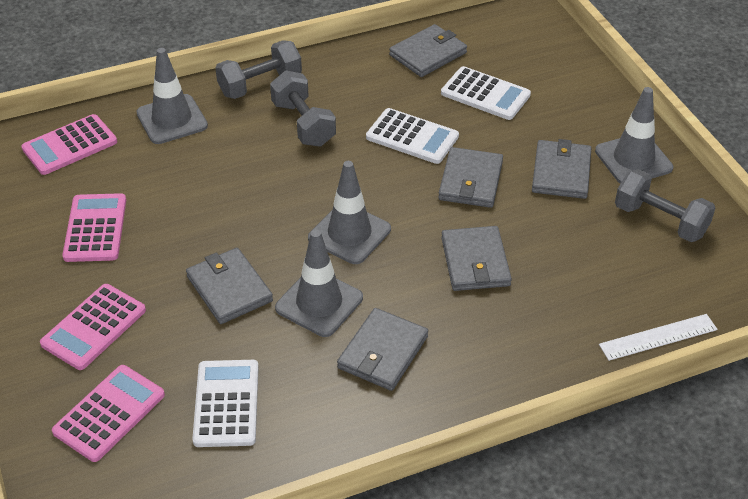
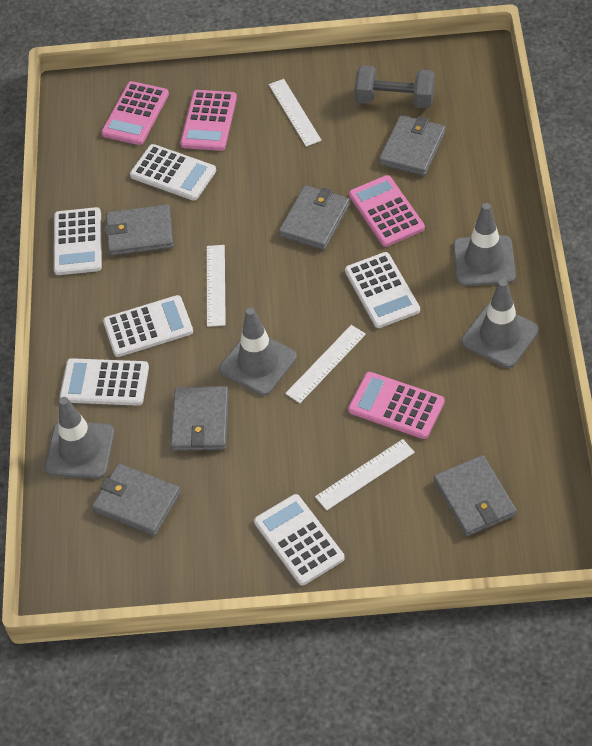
grey dumbbell: 3 -> 1
white calculator: 3 -> 6
white ruler: 1 -> 4

